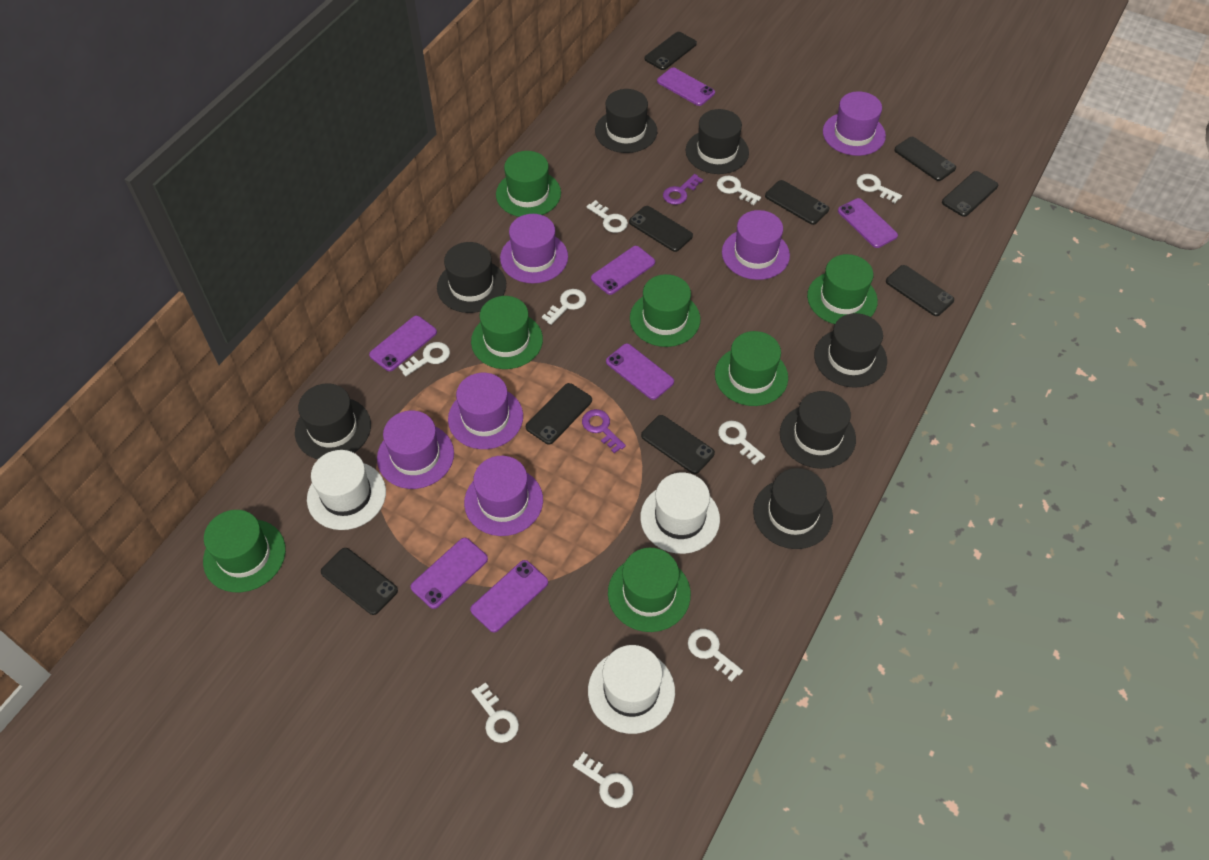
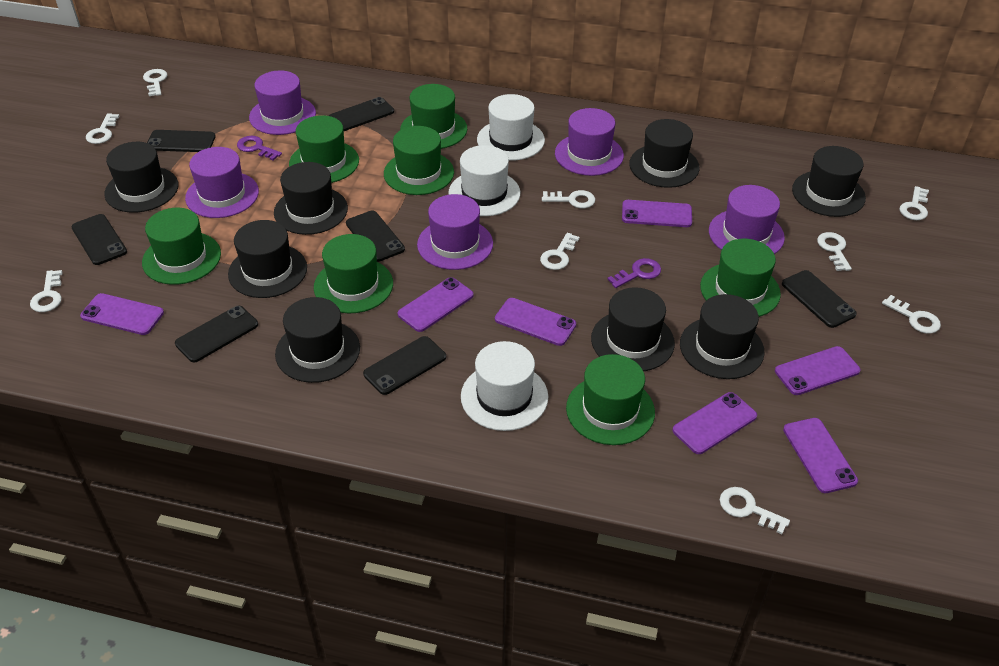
black hat: 7 -> 8
black phone: 9 -> 7
purple hat: 6 -> 5

